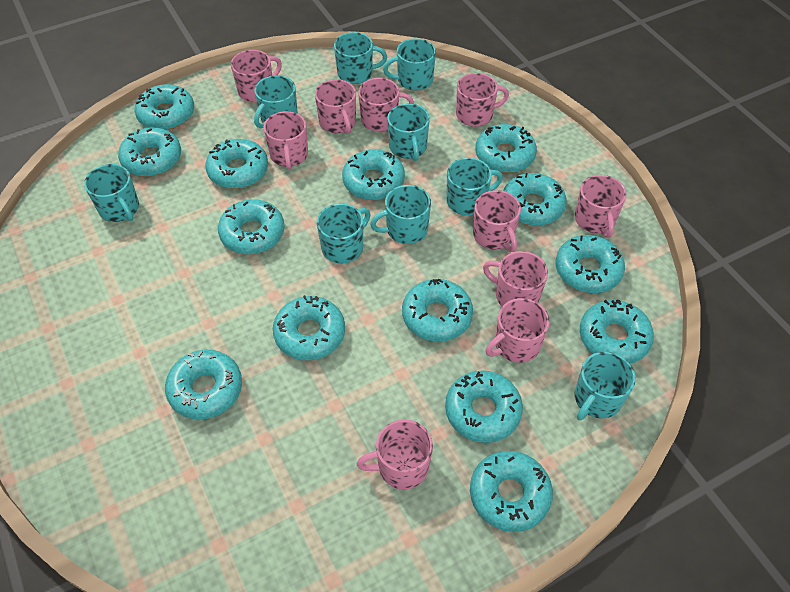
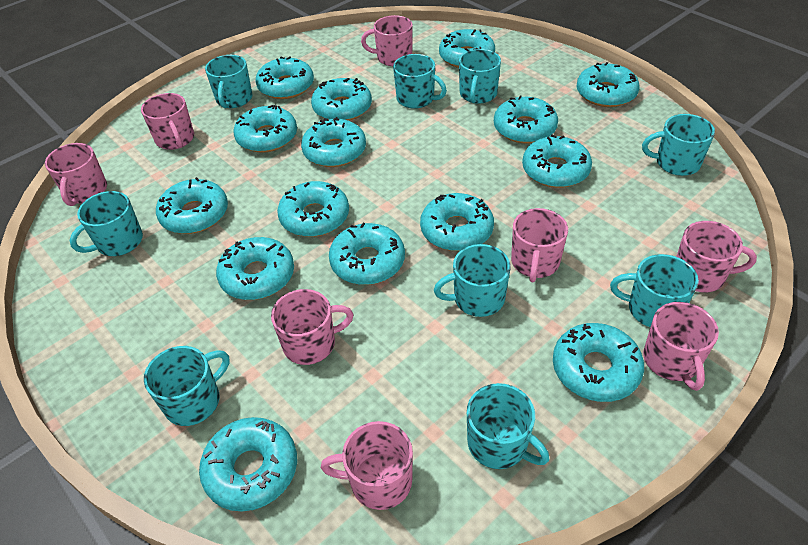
pink mug: 10 -> 8
turquoise donut: 14 -> 15

